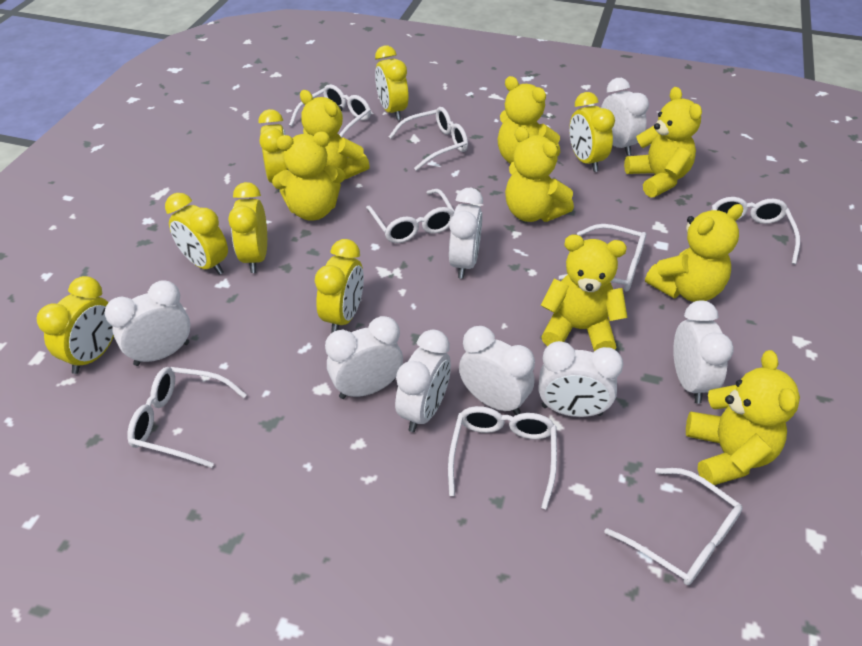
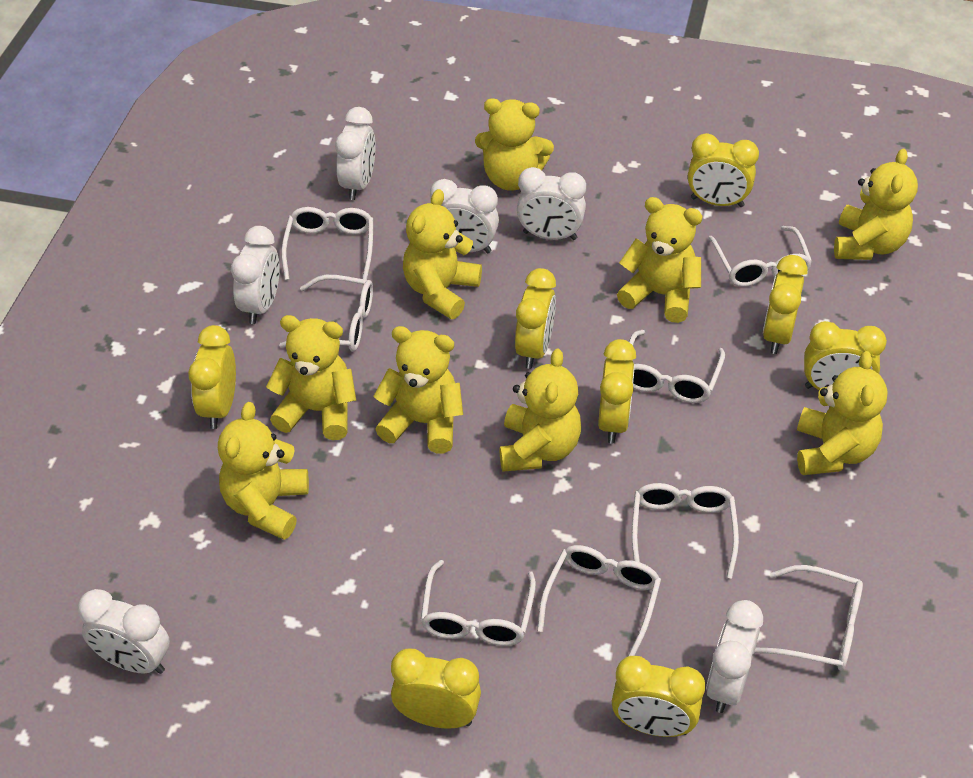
white clock: 8 -> 6
yellow clock: 7 -> 8
yellow teddy bear: 8 -> 9

